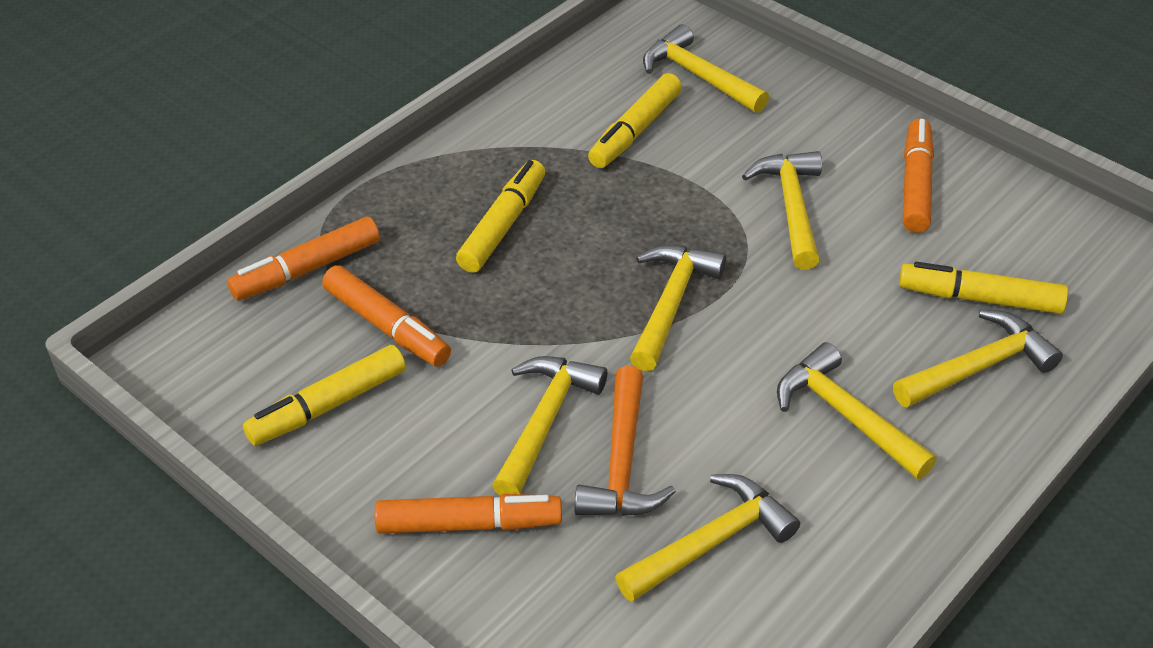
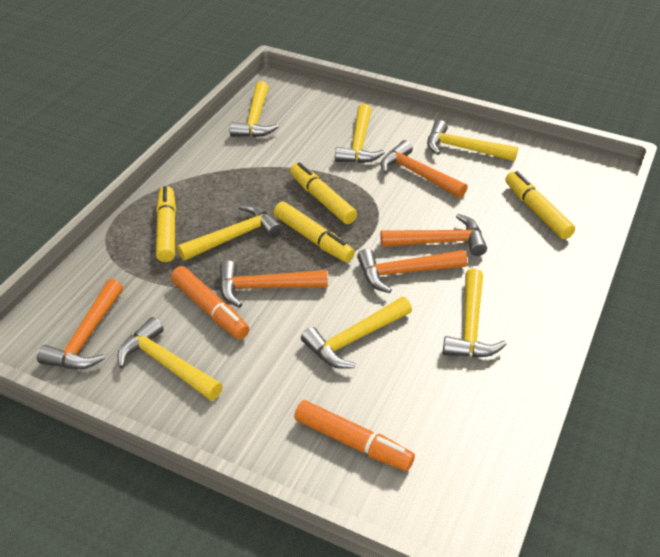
orange hammer: 1 -> 5
orange marker: 4 -> 2

